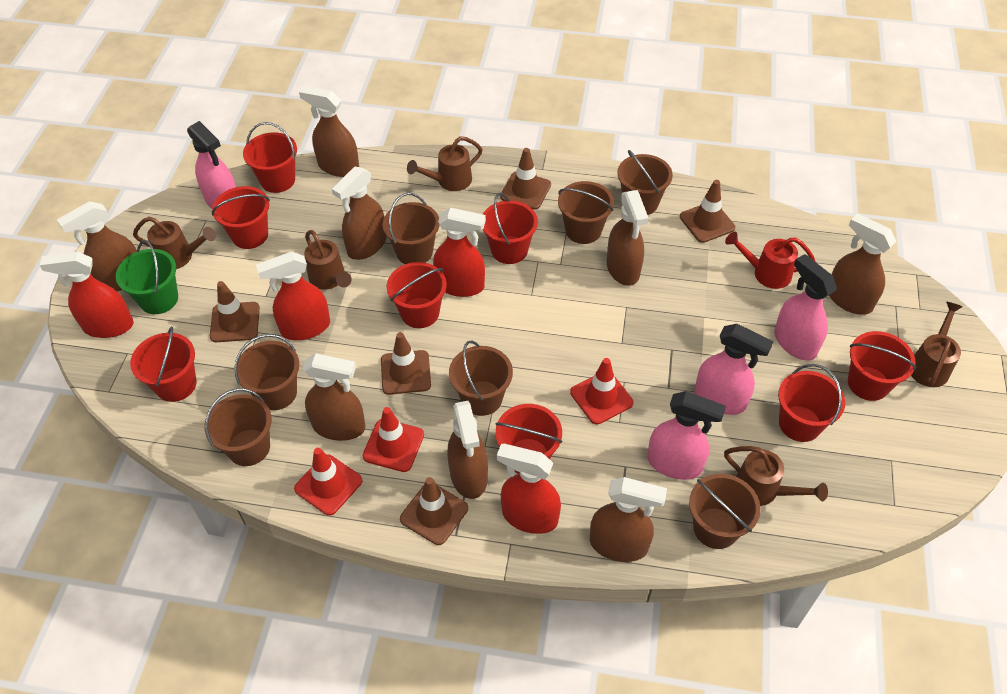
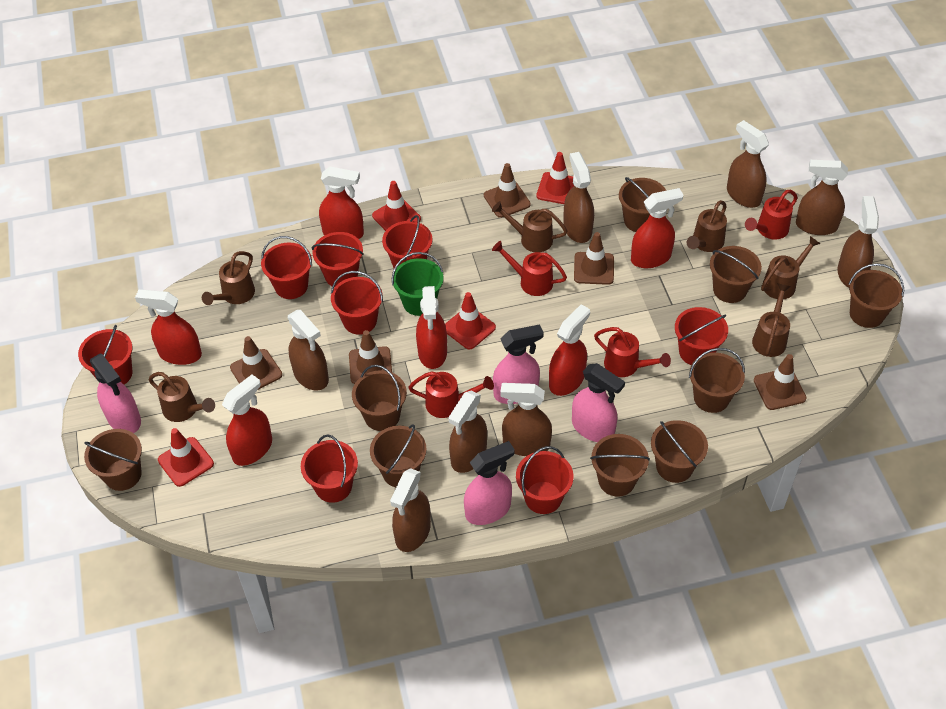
brown bucket: 7 -> 9
brown watering can: 5 -> 6
red spray bottle: 4 -> 6
red traffic cone: 3 -> 4
red watering can: 1 -> 4

